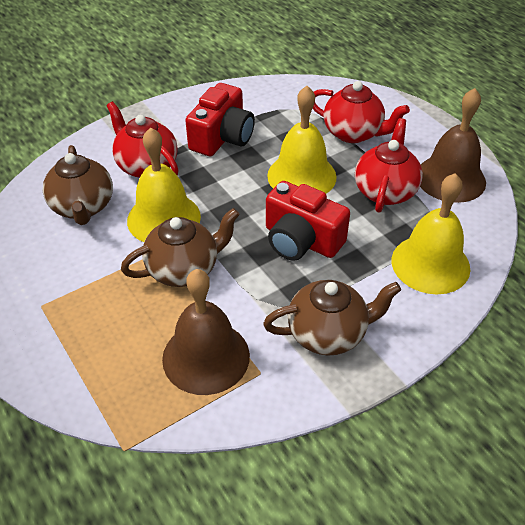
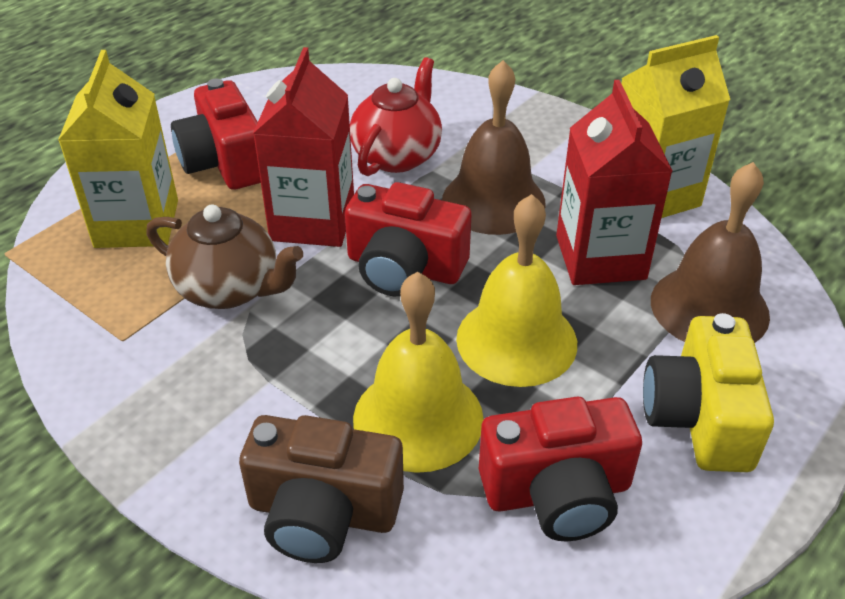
brown camera: 0 -> 1
brown teapot: 3 -> 1
red camera: 2 -> 3
red carton: 0 -> 2
red teapot: 3 -> 1
yellow bell: 3 -> 2
yellow camera: 0 -> 1
yellow carton: 0 -> 2

